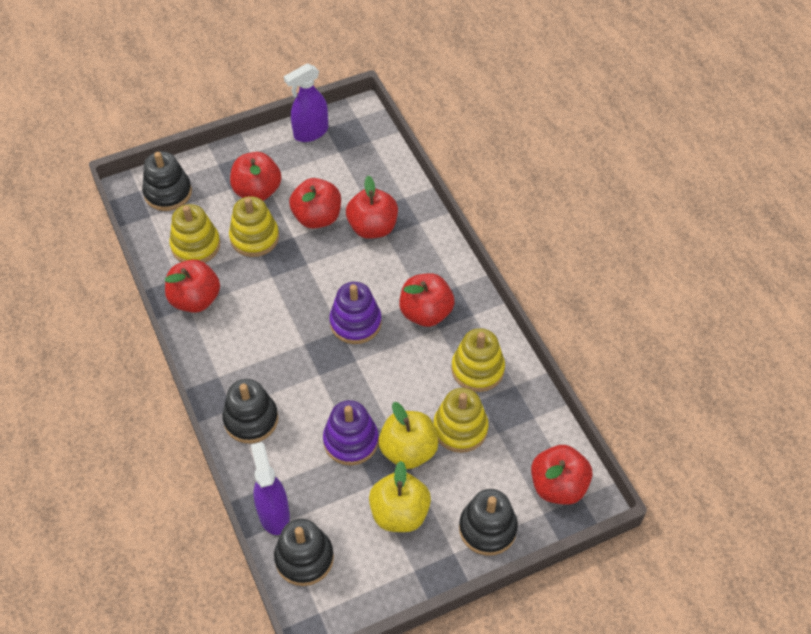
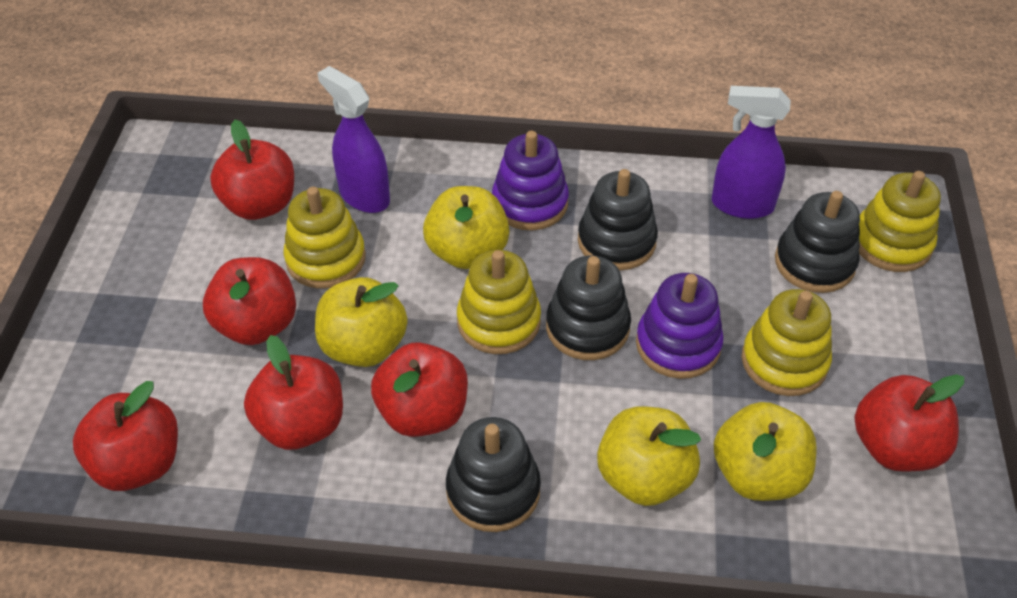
yellow apple: 2 -> 4

